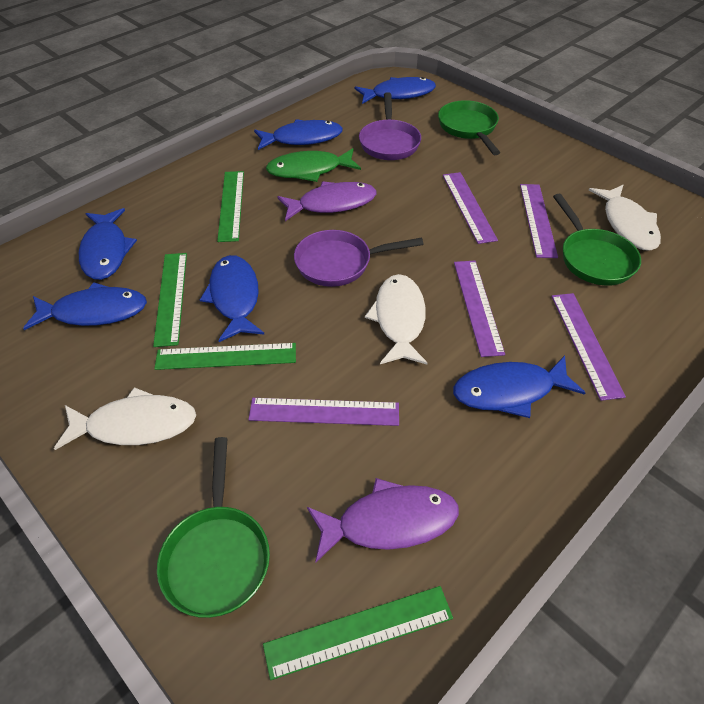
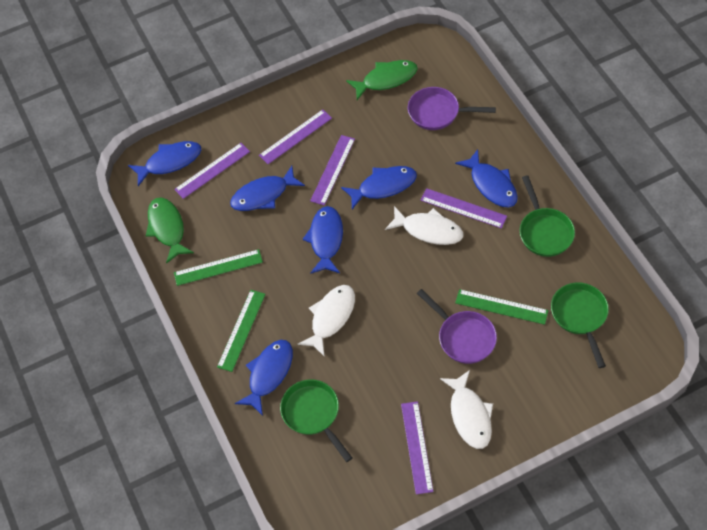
green fish: 1 -> 2
green ruler: 4 -> 3
purple fish: 2 -> 0

